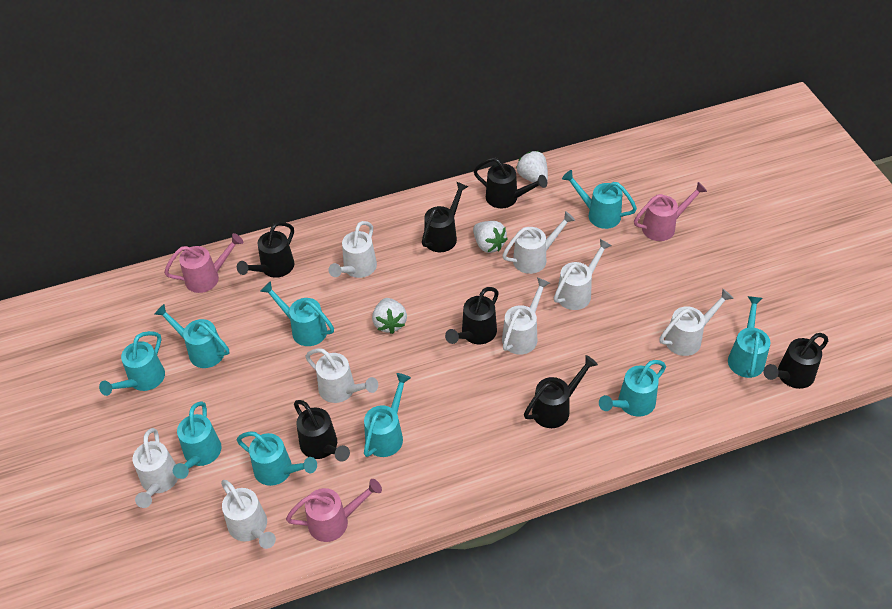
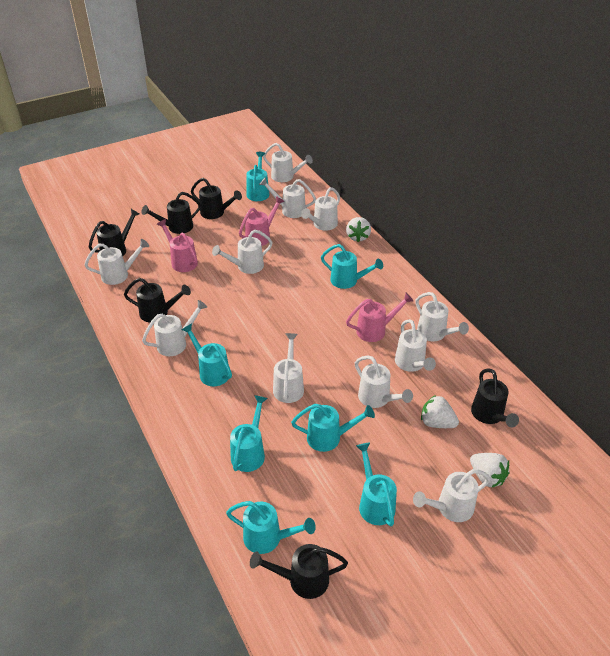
black watering can: 7 -> 6
turquoise watering can: 9 -> 7
white watering can: 8 -> 11

